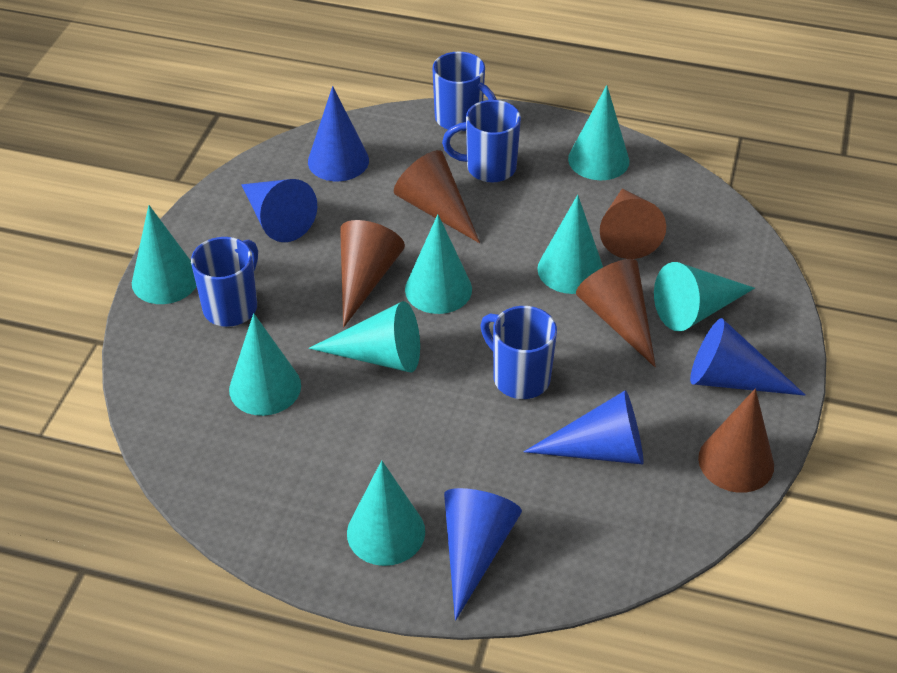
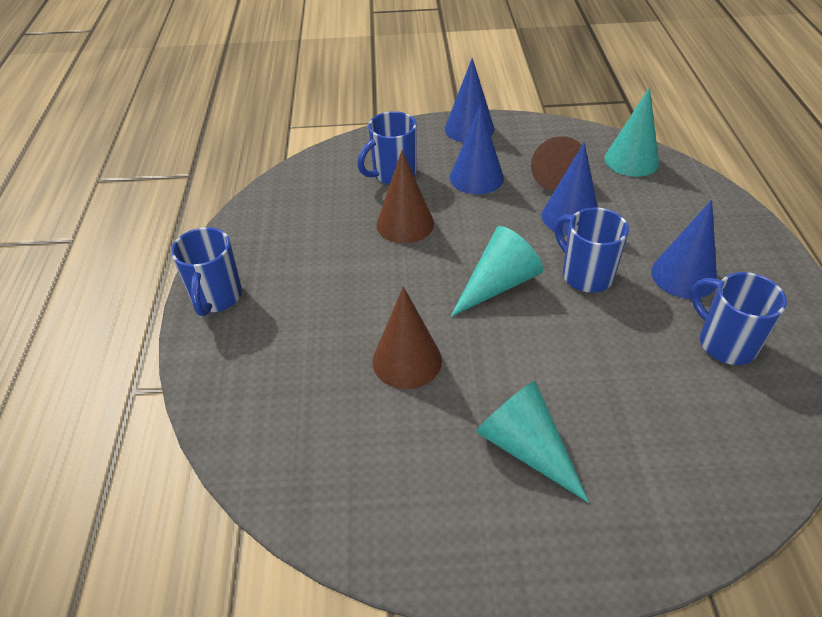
blue cone: 5 -> 4
brown cone: 5 -> 3
turquoise cone: 8 -> 3

